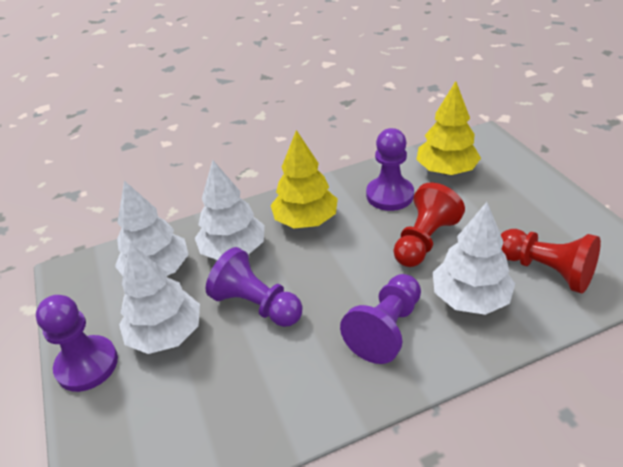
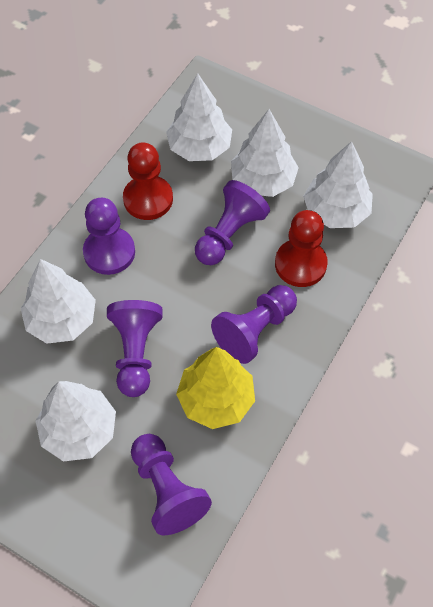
purple pawn: 4 -> 5
white tree: 4 -> 5
yellow tree: 2 -> 1

